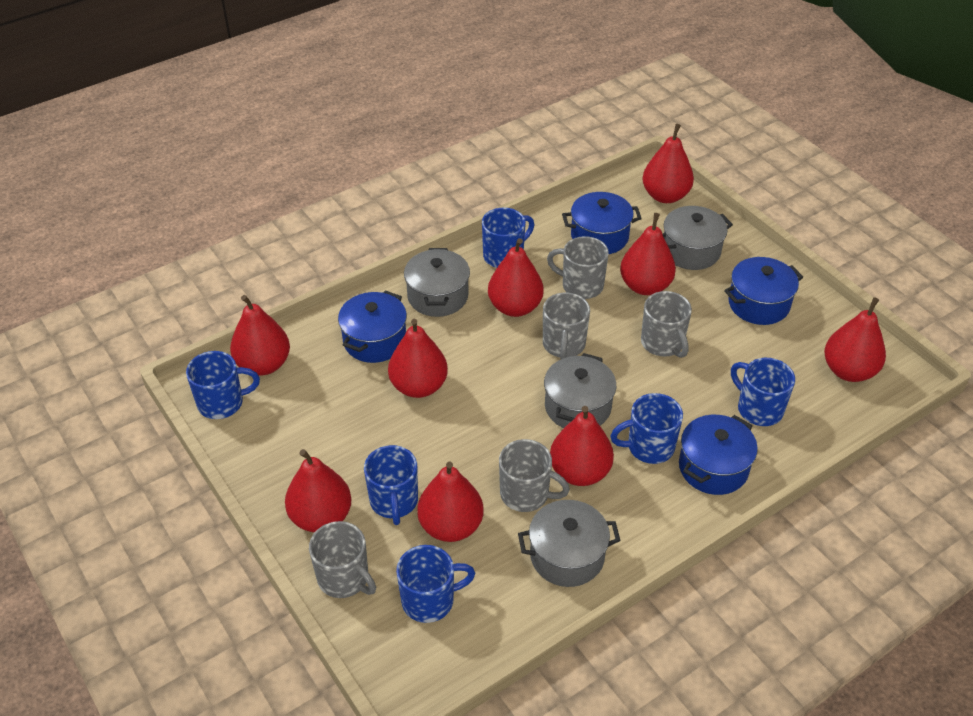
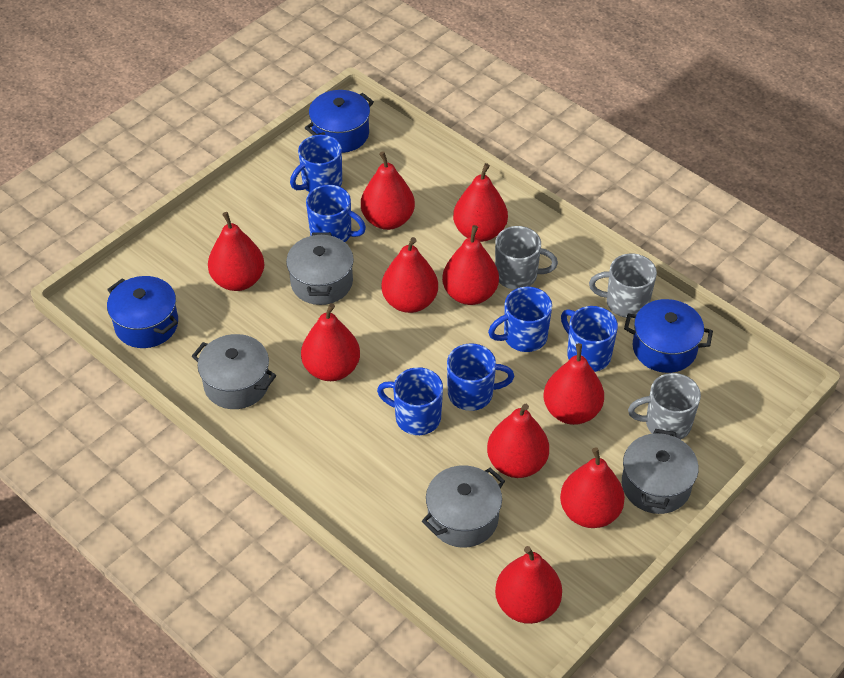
blue pot: 4 -> 3
grey mug: 5 -> 3
red pear: 9 -> 10

